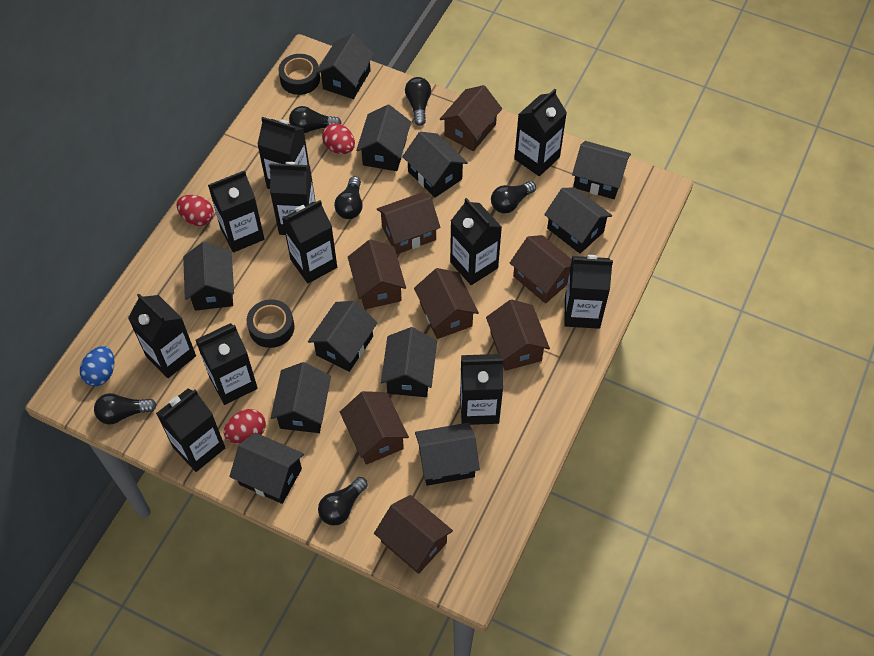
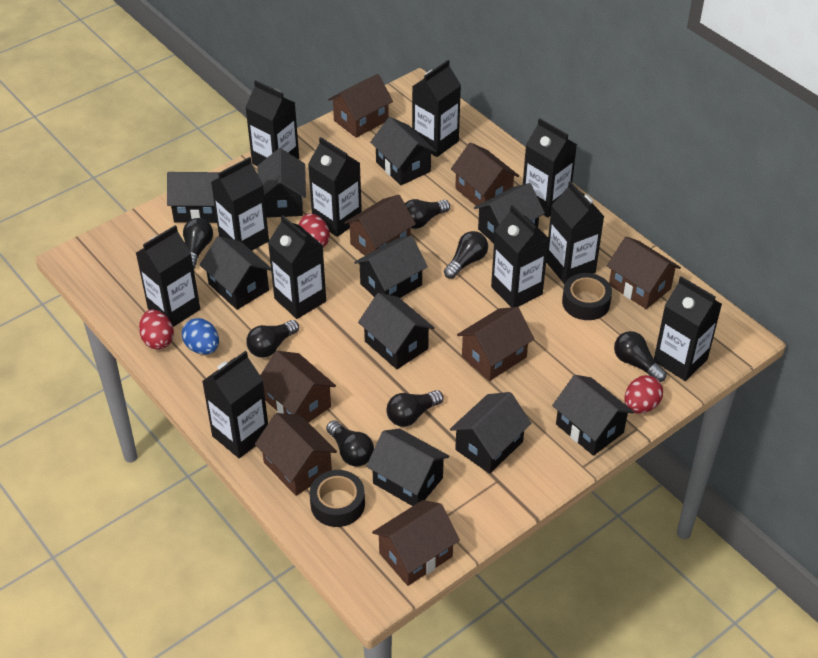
black house: 11 -> 10
black light bulb: 6 -> 7

